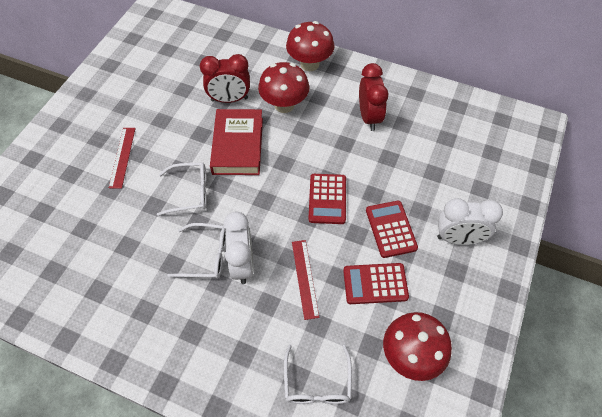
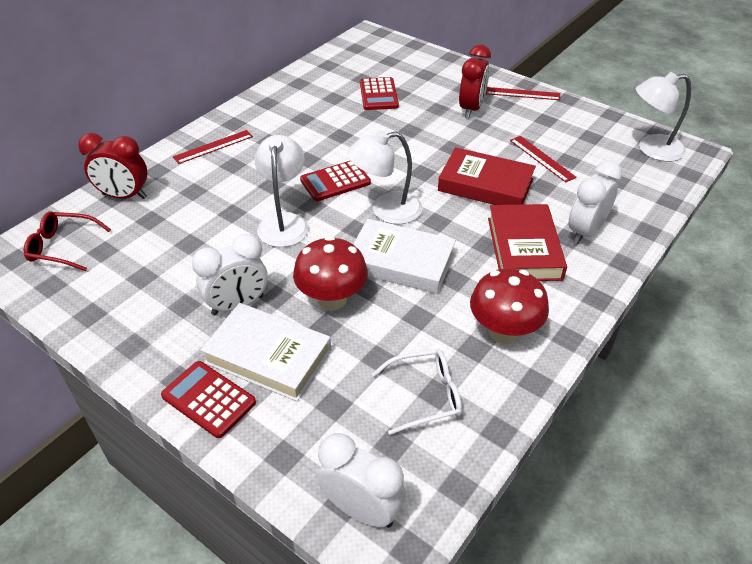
red book: 1 -> 2
red glasses: 0 -> 1
red mushroom: 3 -> 2
red ruler: 2 -> 3
white book: 0 -> 2
white clock: 2 -> 3
white glasses: 3 -> 1
white lamp: 0 -> 3

